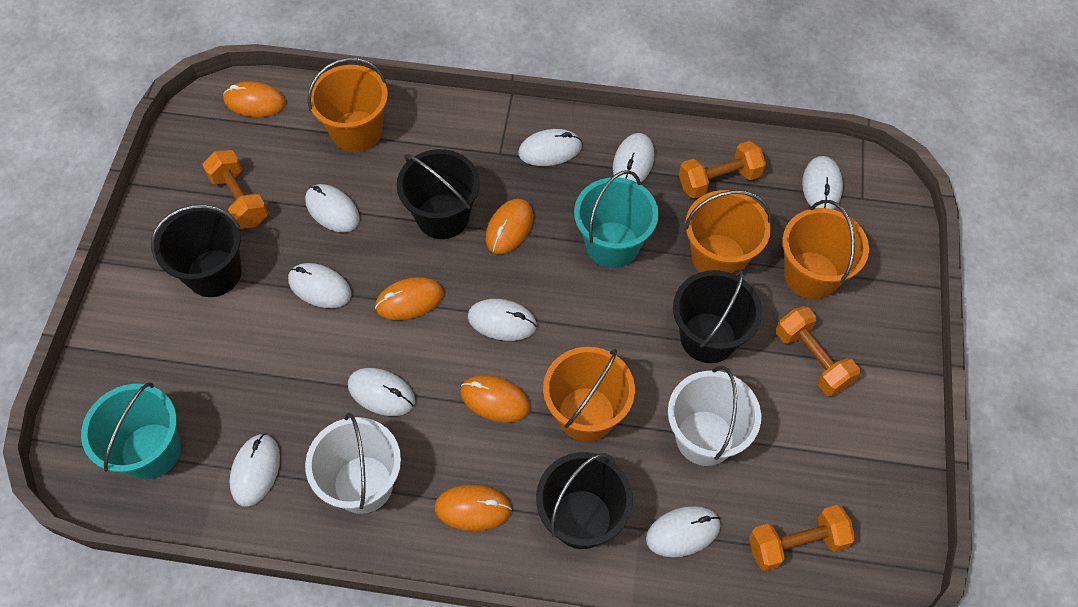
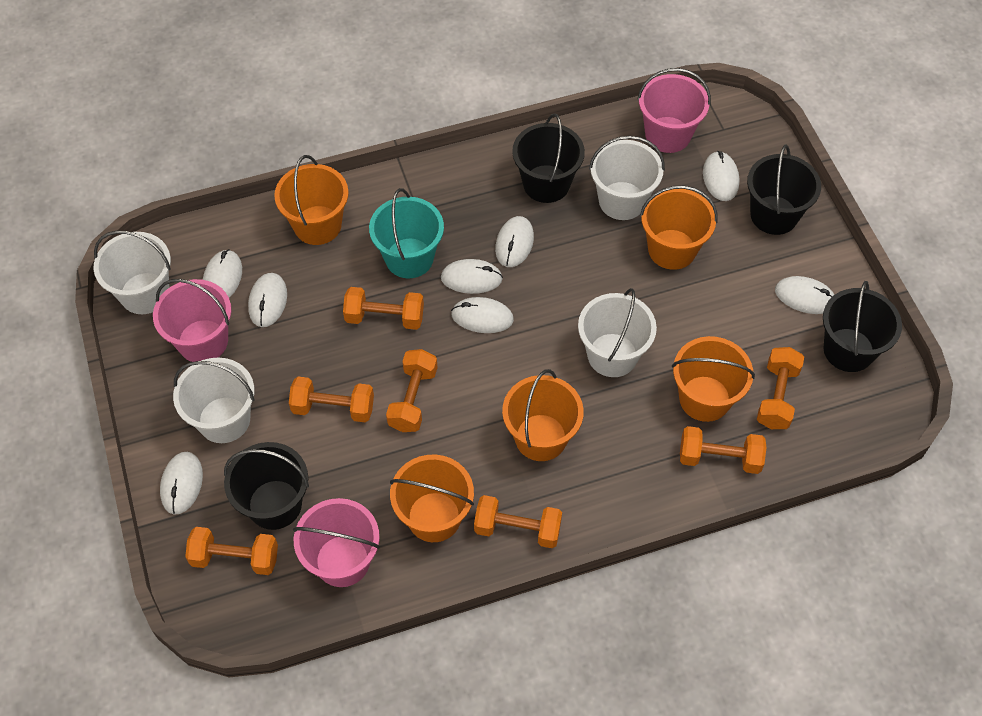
orange bucket: 4 -> 5
orange dumbbell: 4 -> 7
orange mouse: 5 -> 0
pink bucket: 0 -> 3
turquoise bucket: 2 -> 1
white bucket: 2 -> 4
white mouse: 9 -> 8

